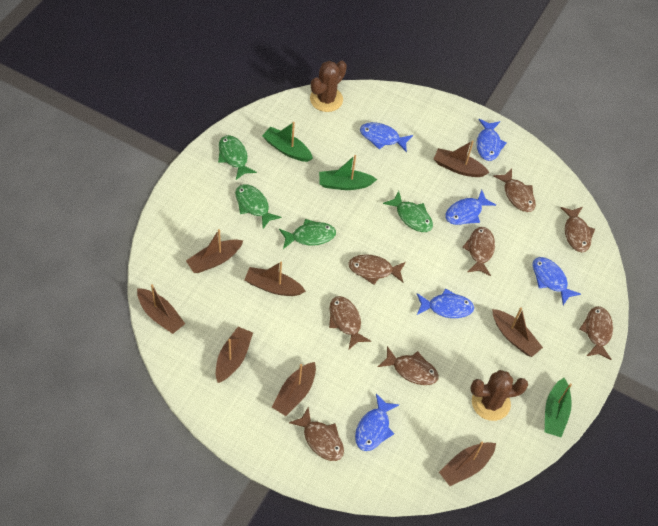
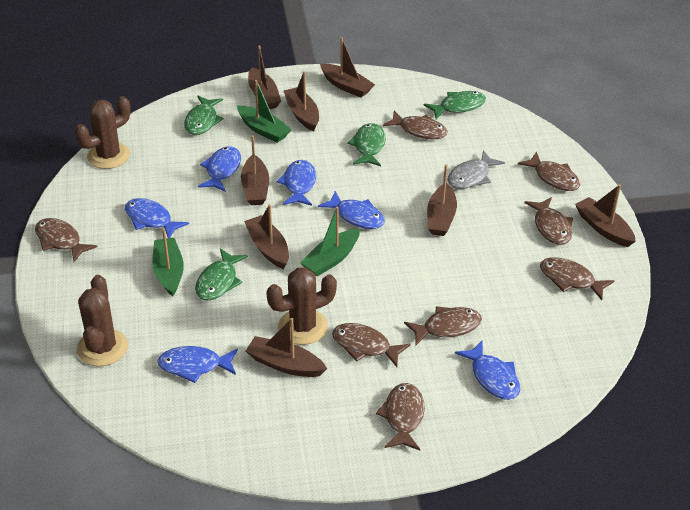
brown cactus: 2 -> 3
grey fish: 0 -> 1

